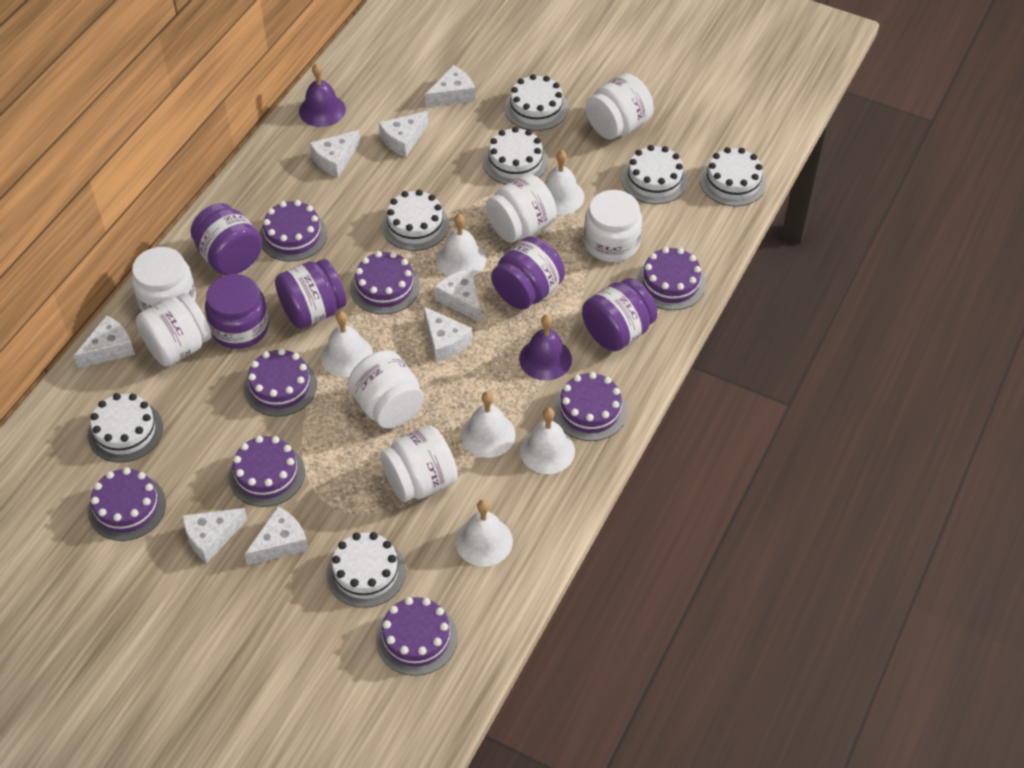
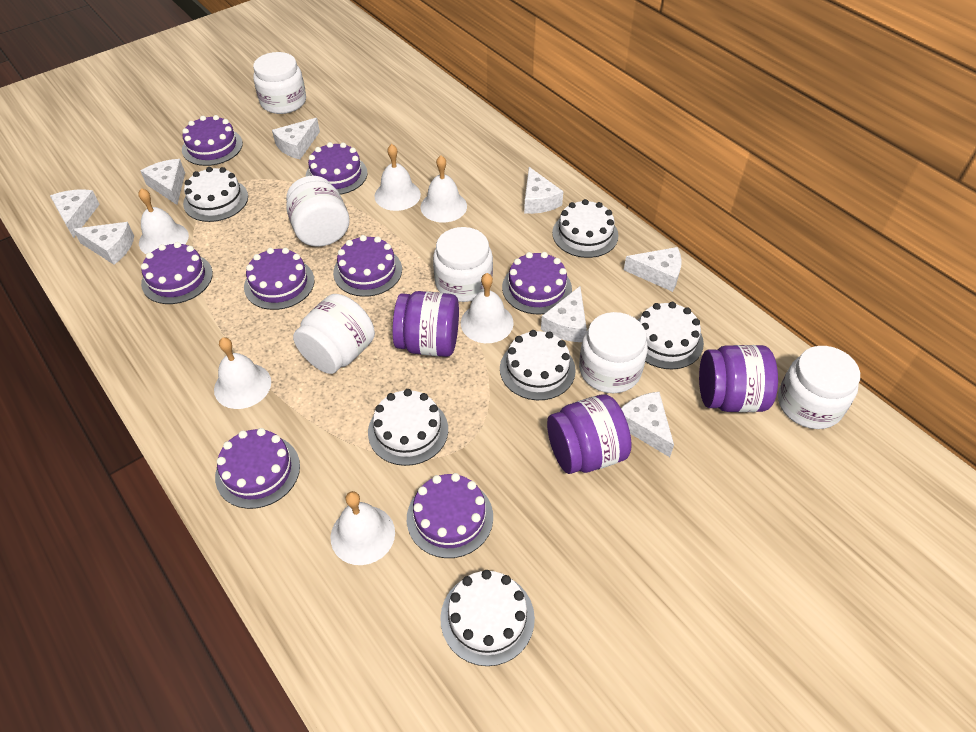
purple bell: 2 -> 0
purple jar: 5 -> 3
white cake: 7 -> 6
white jar: 7 -> 6

